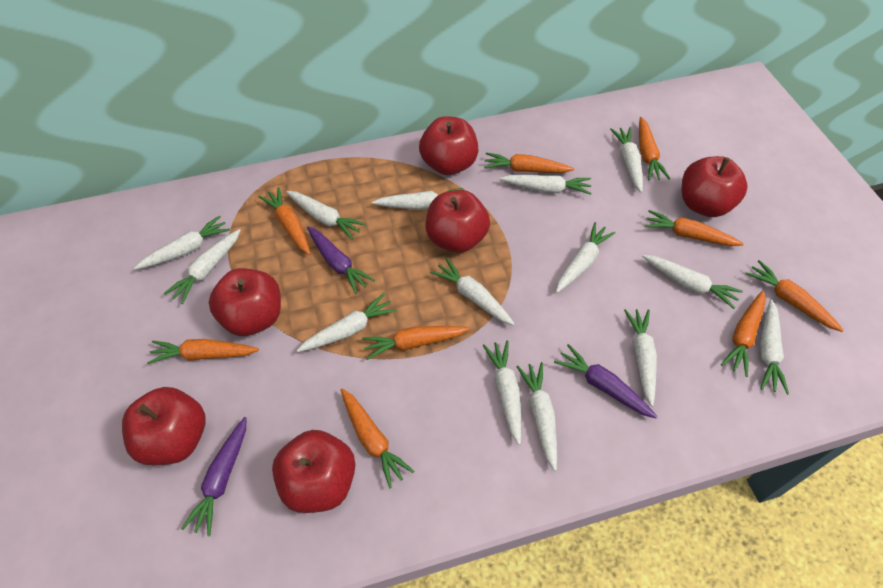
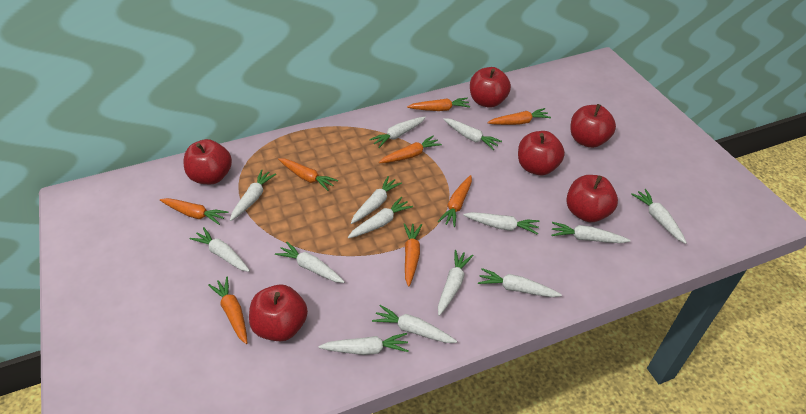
orange carrot: 9 -> 8
purple carrot: 3 -> 0

